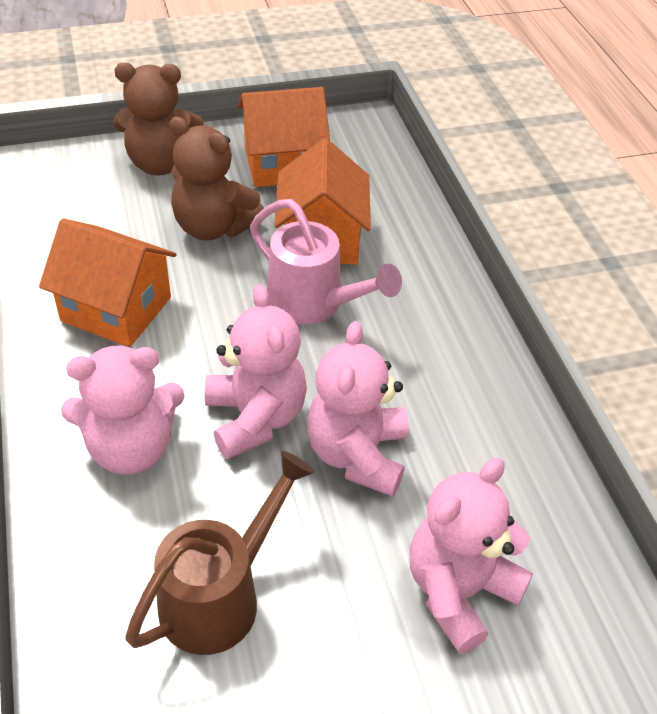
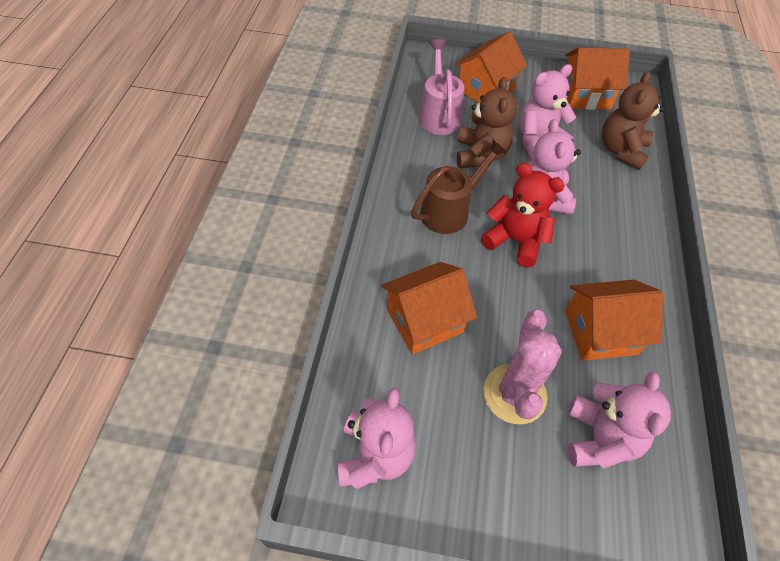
orange house: 3 -> 4
pink cactus: 0 -> 1
red teddy bear: 0 -> 1

